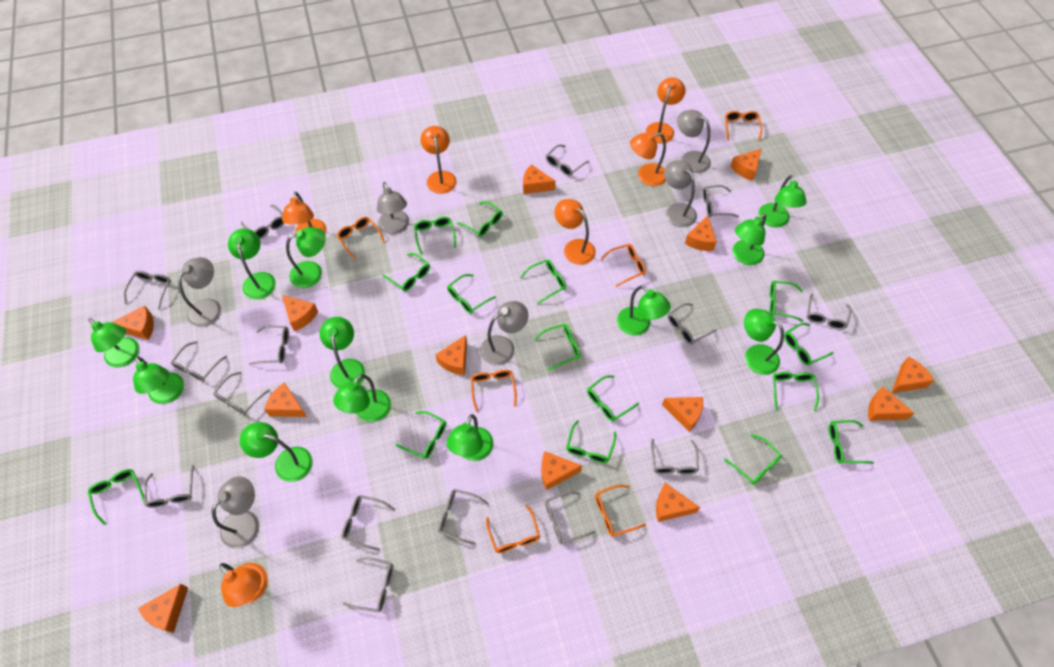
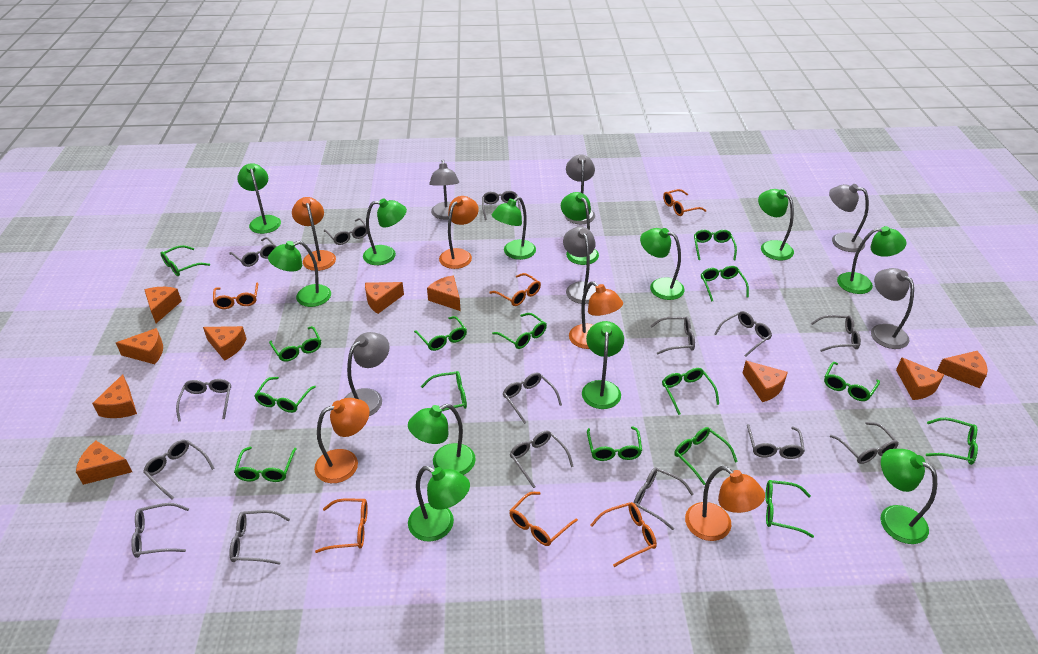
orange cheese: 13 -> 10
orange lamp: 6 -> 5

